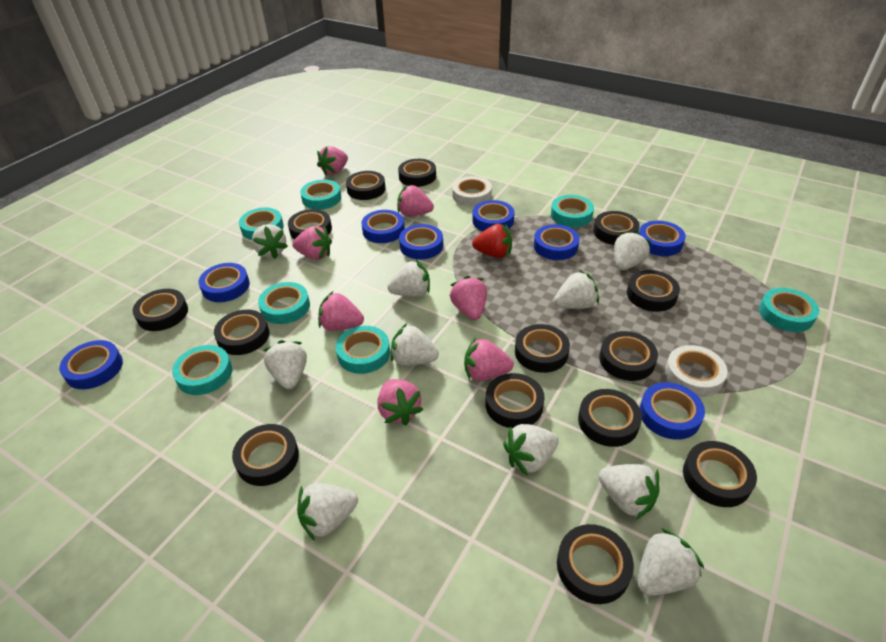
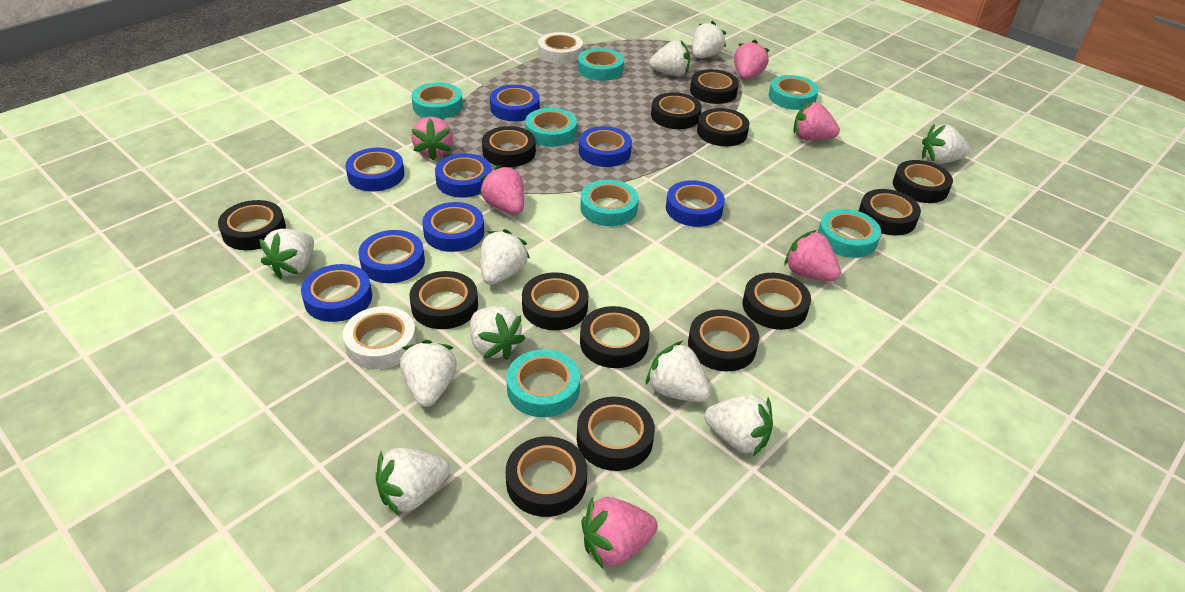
pink strawberry: 7 -> 6
red strawberry: 1 -> 0

